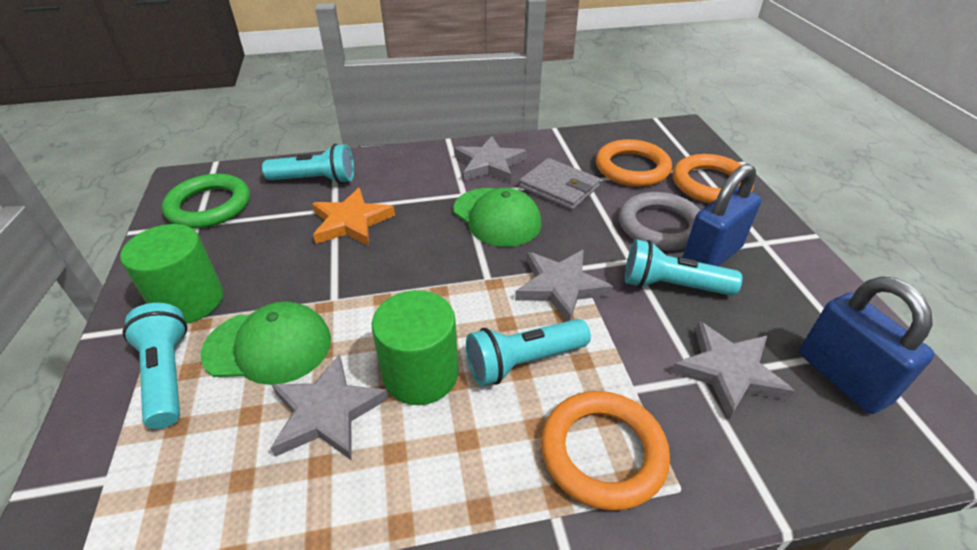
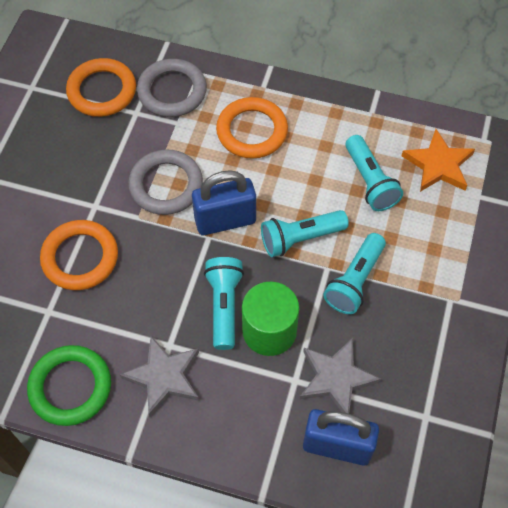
green cap: 2 -> 0
green cylinder: 2 -> 1
grey ring: 1 -> 2
grey star: 4 -> 2
grey wallet: 1 -> 0

